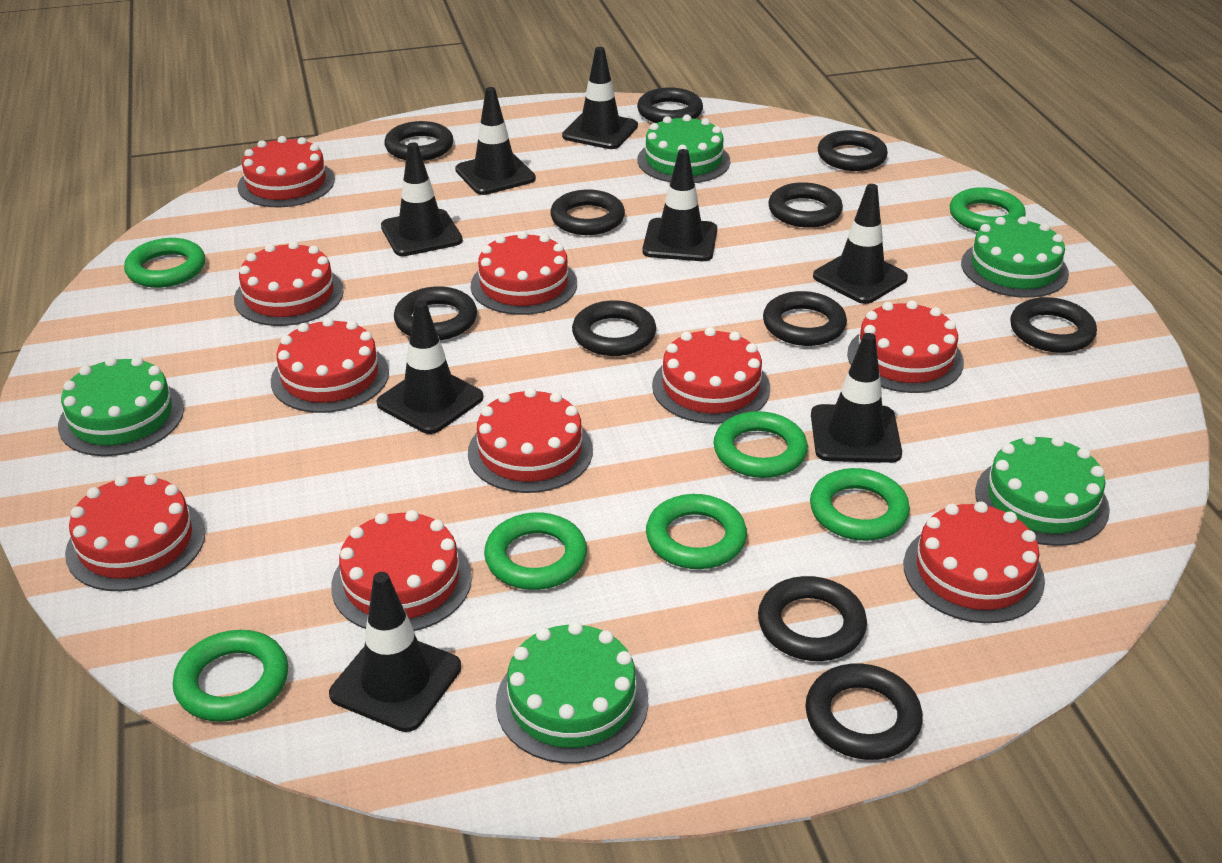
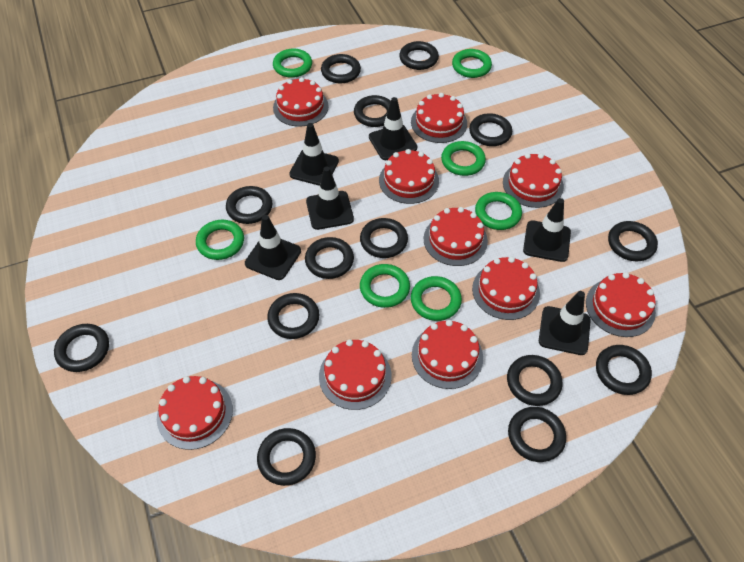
black ring: 11 -> 14
black traffic cone: 8 -> 6
green cake: 5 -> 0

